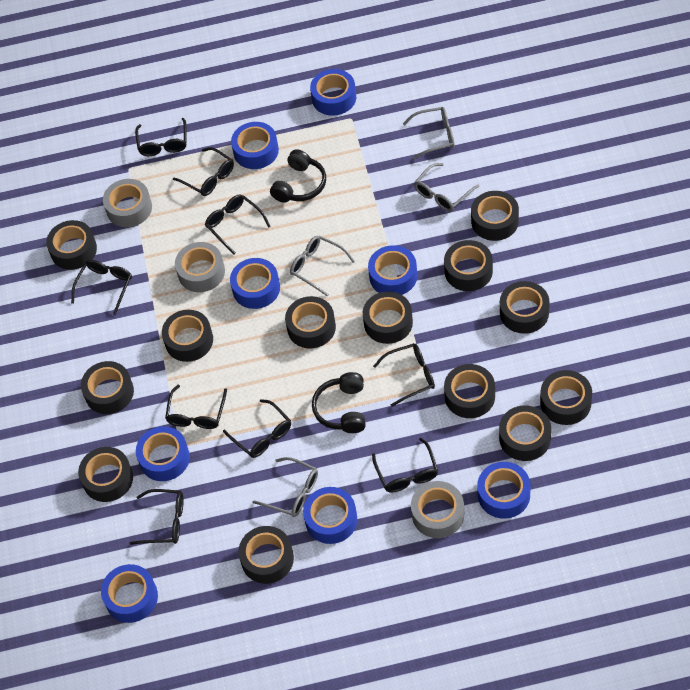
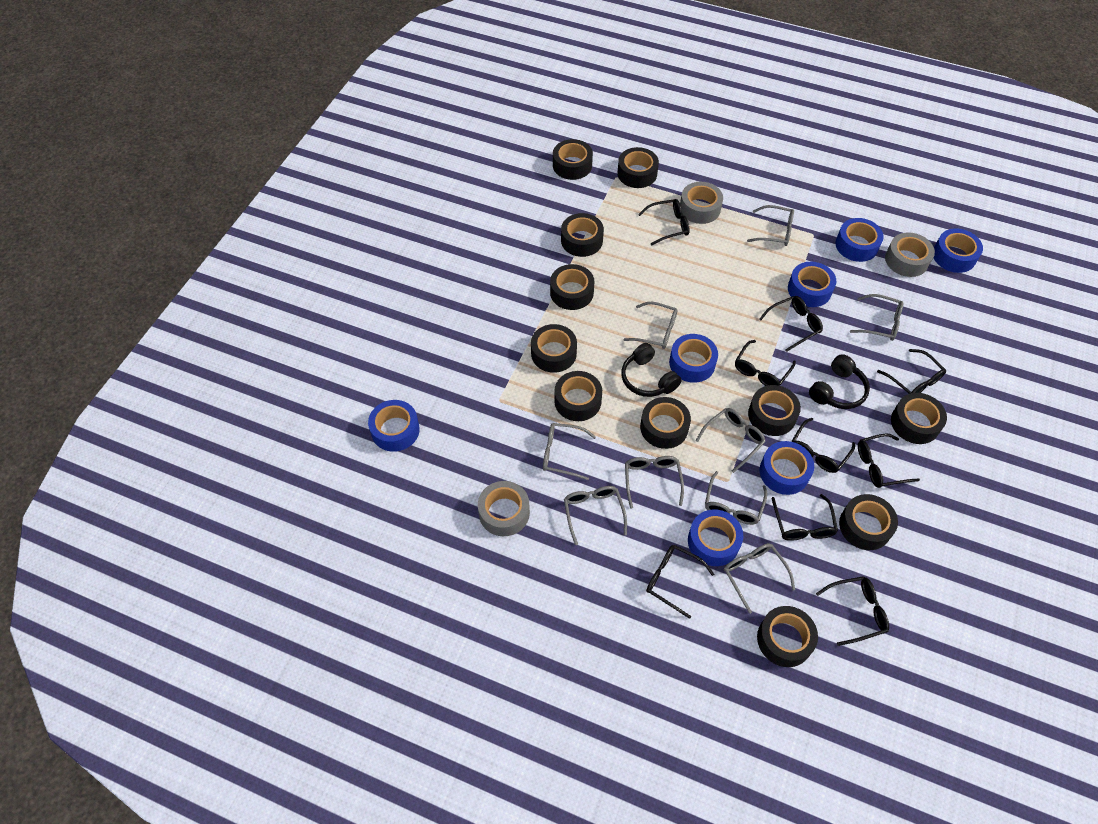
black tape: 13 -> 11
blue tape: 8 -> 7
grey glasses: 4 -> 9

